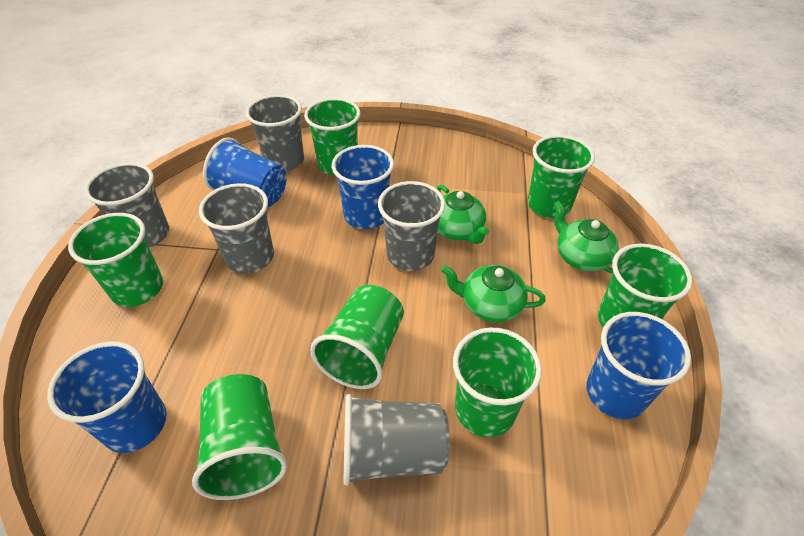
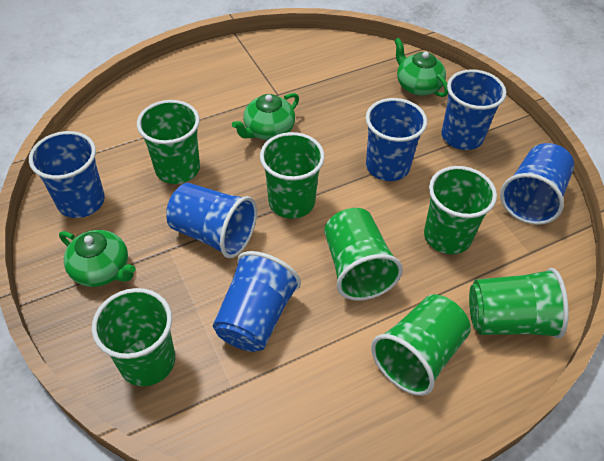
blue cup: 4 -> 6
grey cup: 5 -> 0

